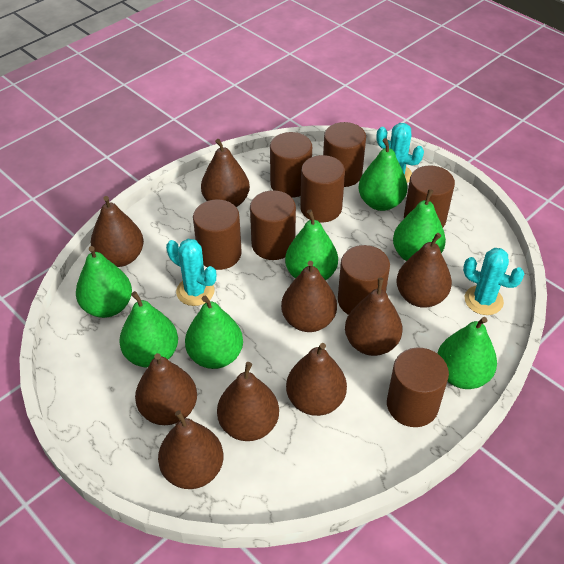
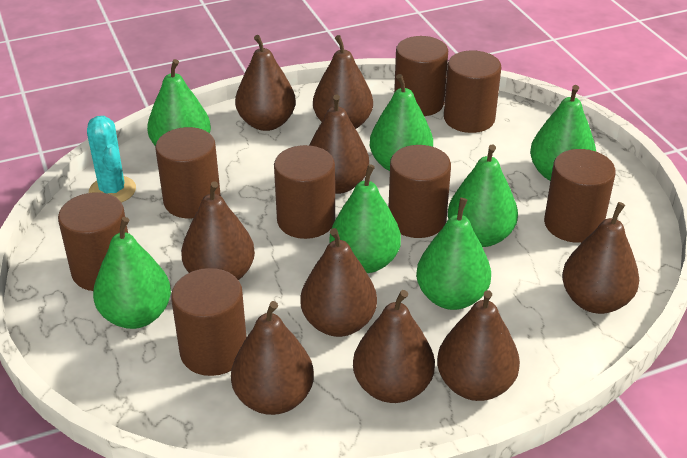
turquoise cactus: 3 -> 1

